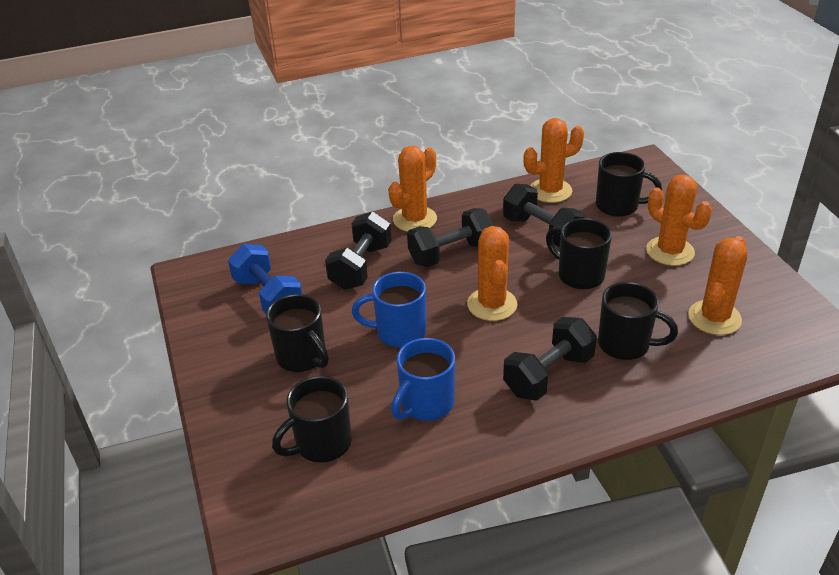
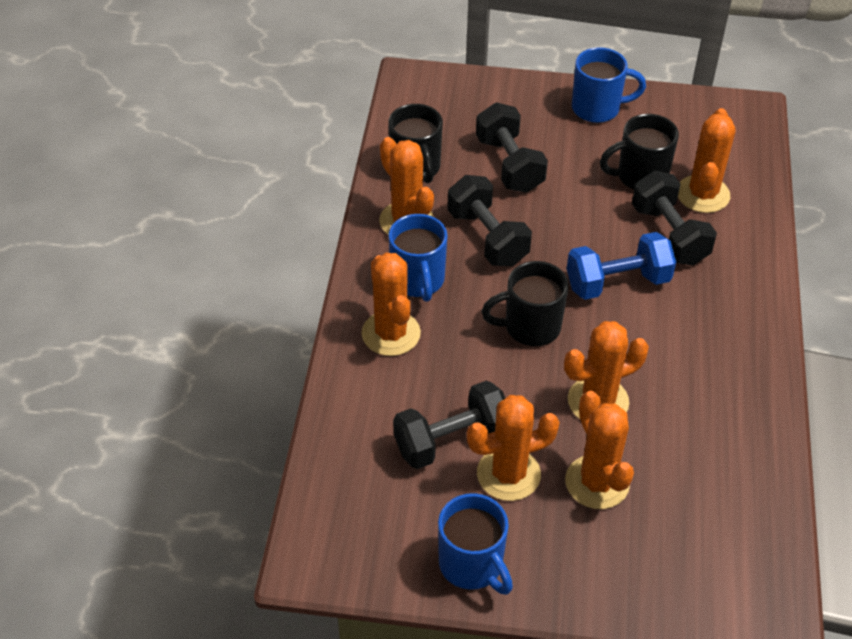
black mug: 5 -> 3
blue mug: 2 -> 3
orange cactus: 5 -> 6

